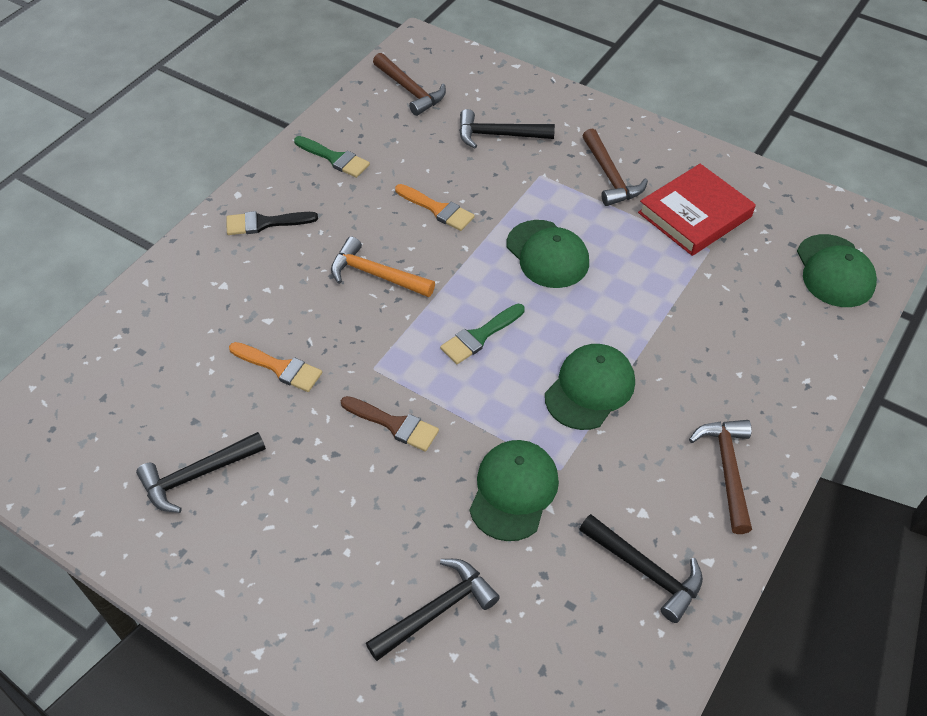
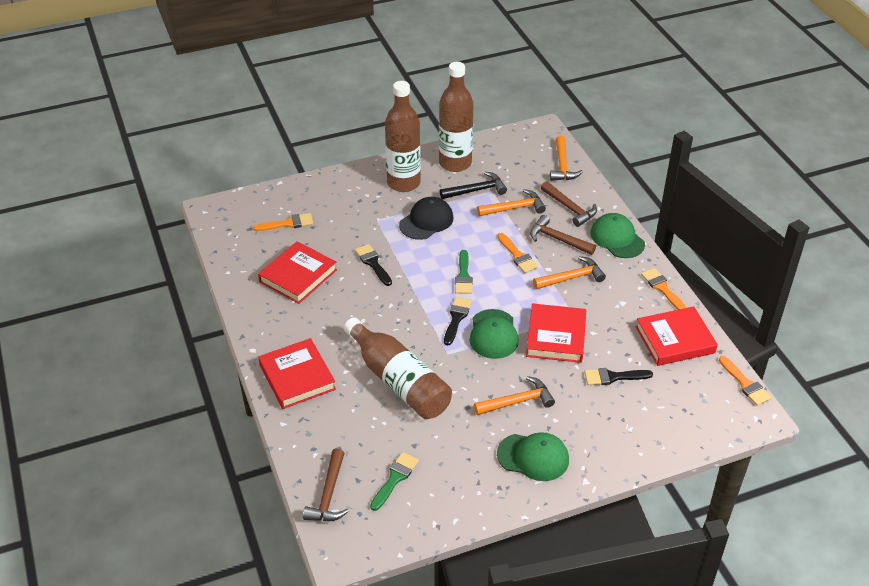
black brush: 1 -> 3
black cap: 0 -> 1
black hammer: 4 -> 1
brown bottle: 0 -> 3
brown brush: 1 -> 0
green cap: 4 -> 3
orange brush: 2 -> 4
orange hammer: 1 -> 4
red book: 1 -> 4

